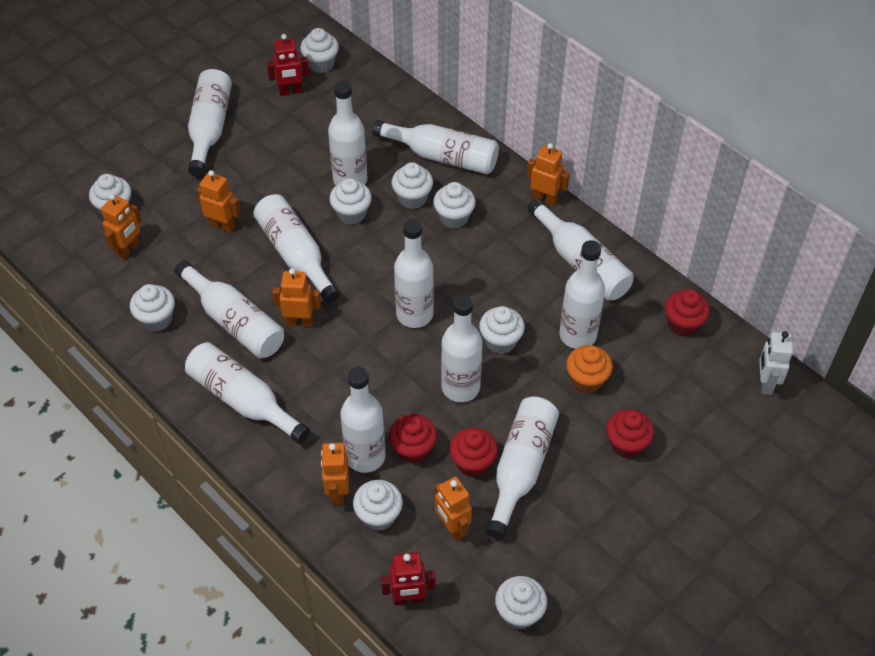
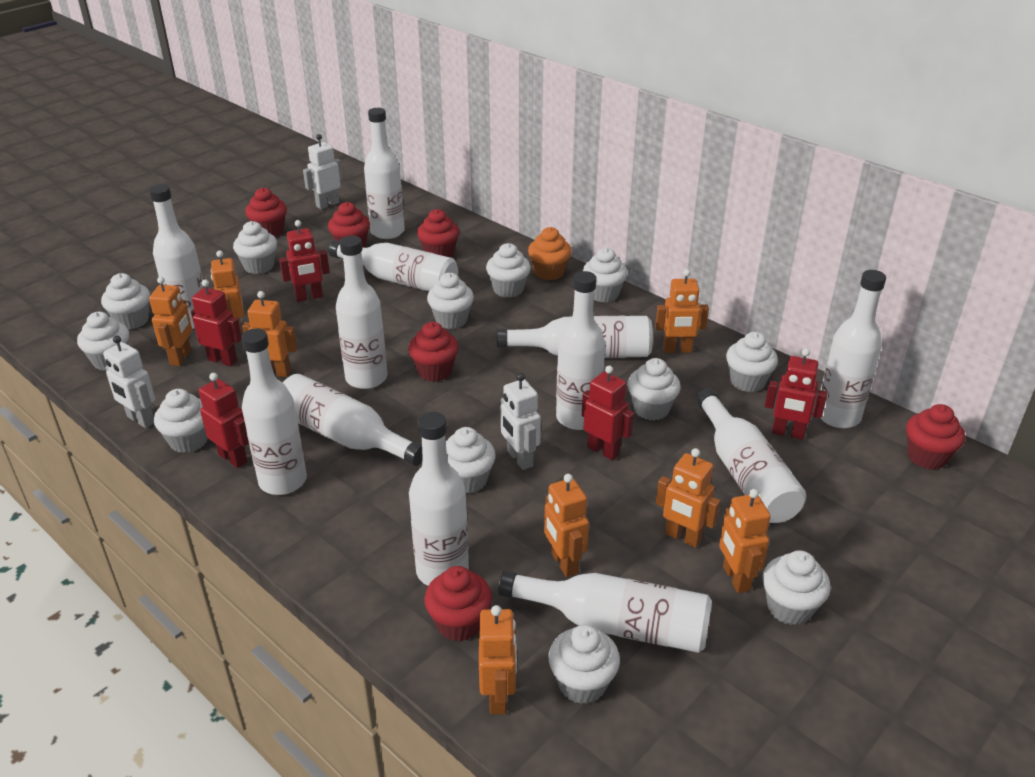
orange robot: 6 -> 8
red cupcake: 4 -> 6
red robot: 2 -> 5
white cupcake: 9 -> 12
white robot: 1 -> 3

